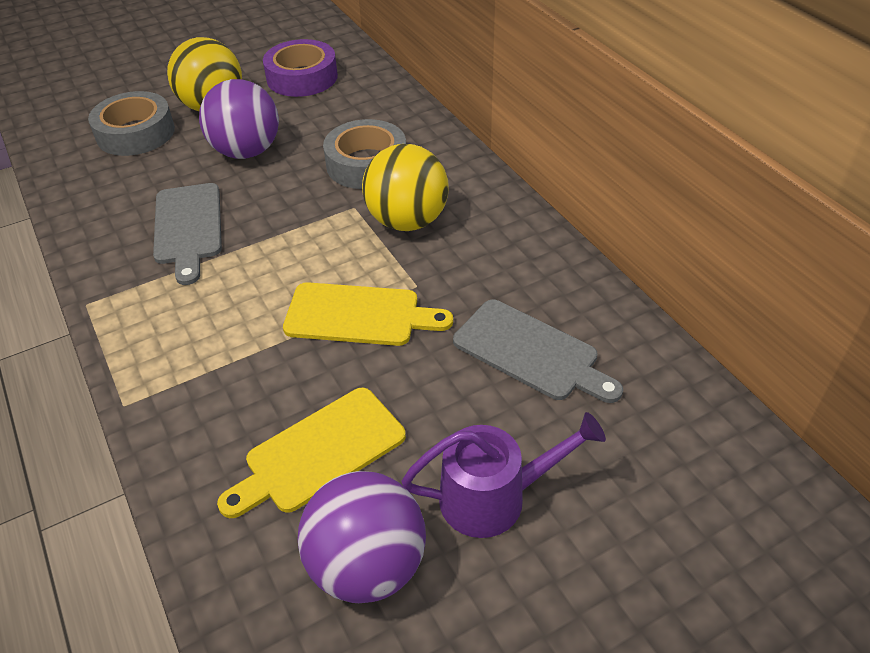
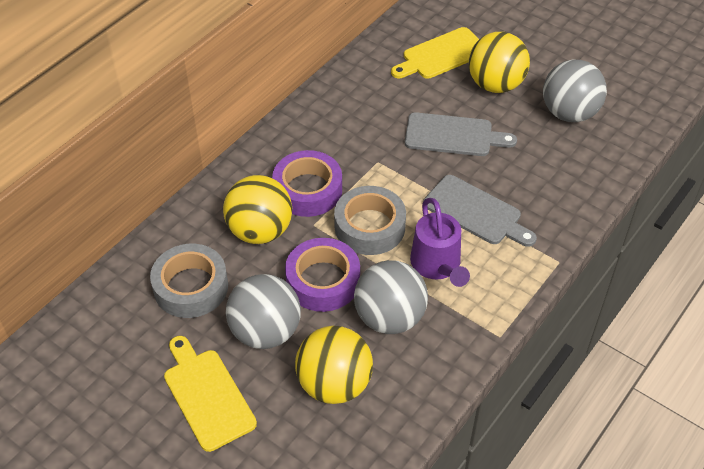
grey ball: 0 -> 3
purple ball: 2 -> 0
purple tape: 1 -> 2
yellow ball: 2 -> 3

